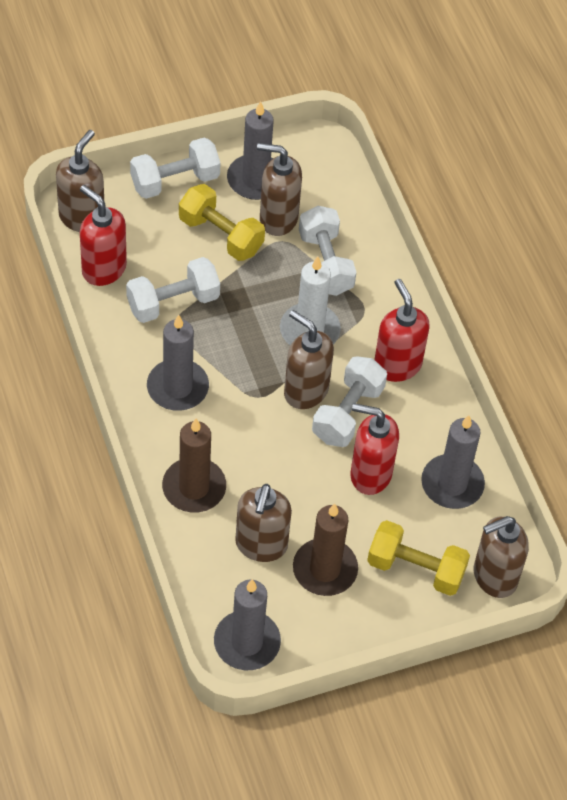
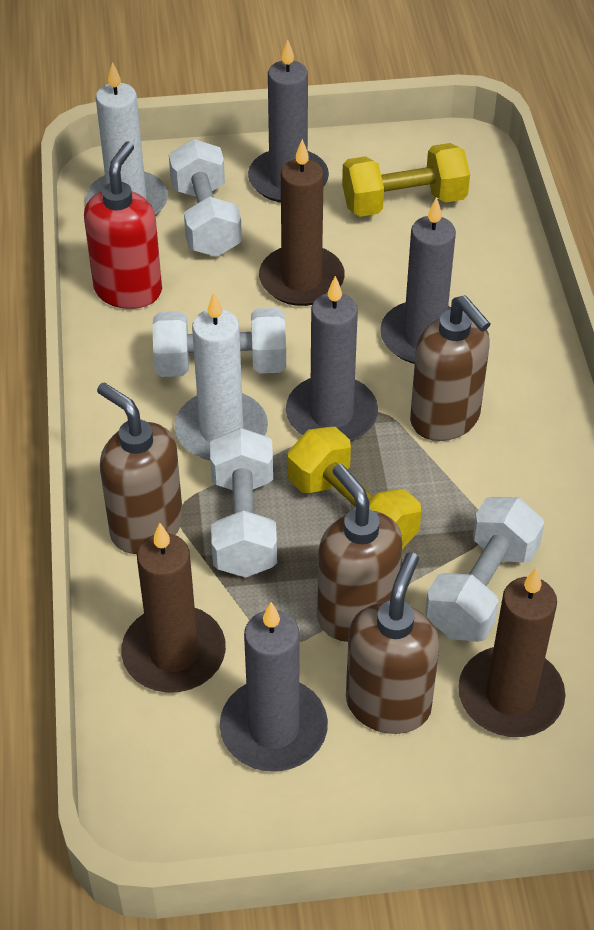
brown candle: 2 -> 3
brown soap dispenser: 5 -> 4
red soap dispenser: 3 -> 1
white candle: 1 -> 2

